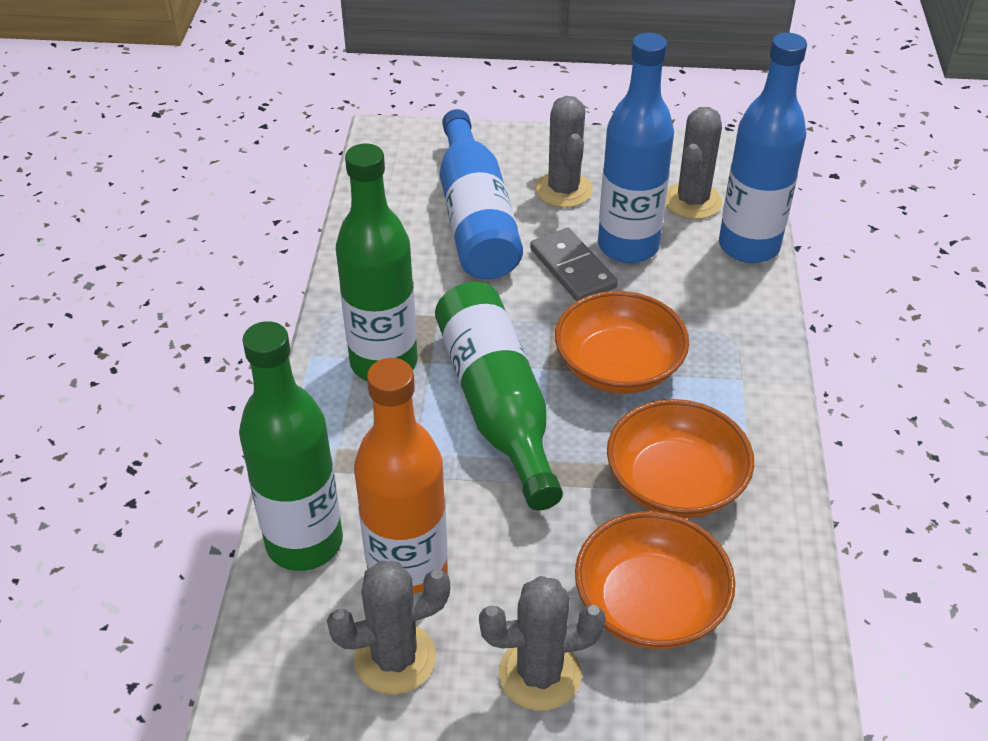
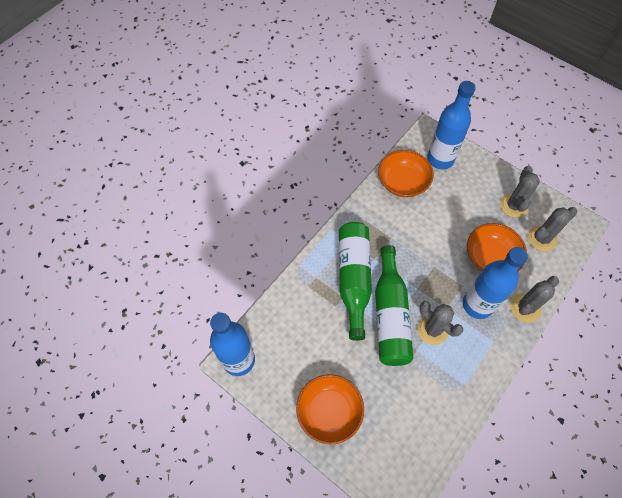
green bottle: 3 -> 2
grey domino: 1 -> 0
orange bottle: 1 -> 0

